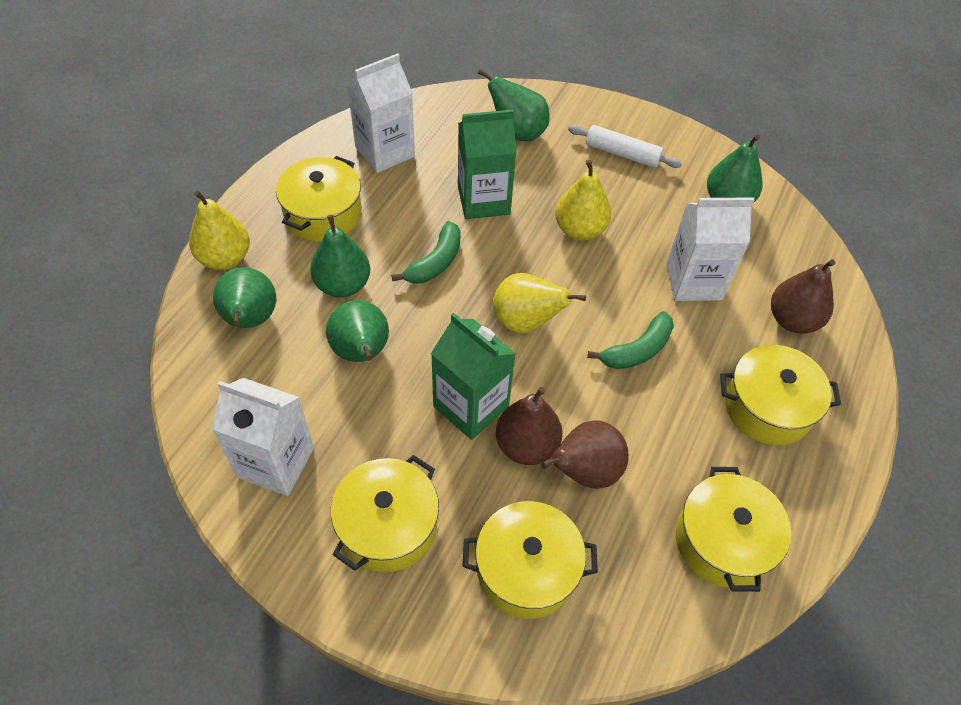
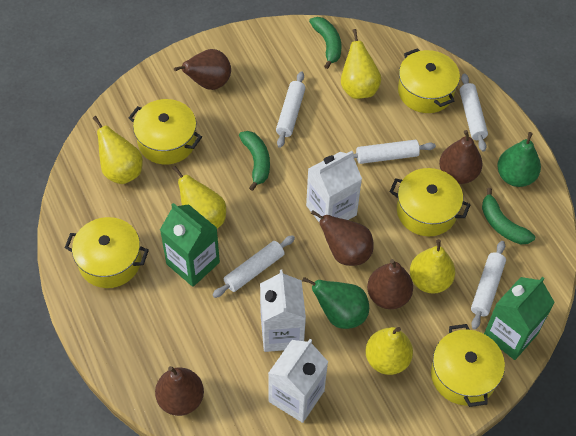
brown pear: 3 -> 5
green banana: 2 -> 3
green pear: 5 -> 2
white rolling pin: 1 -> 5
yellow pear: 3 -> 5

